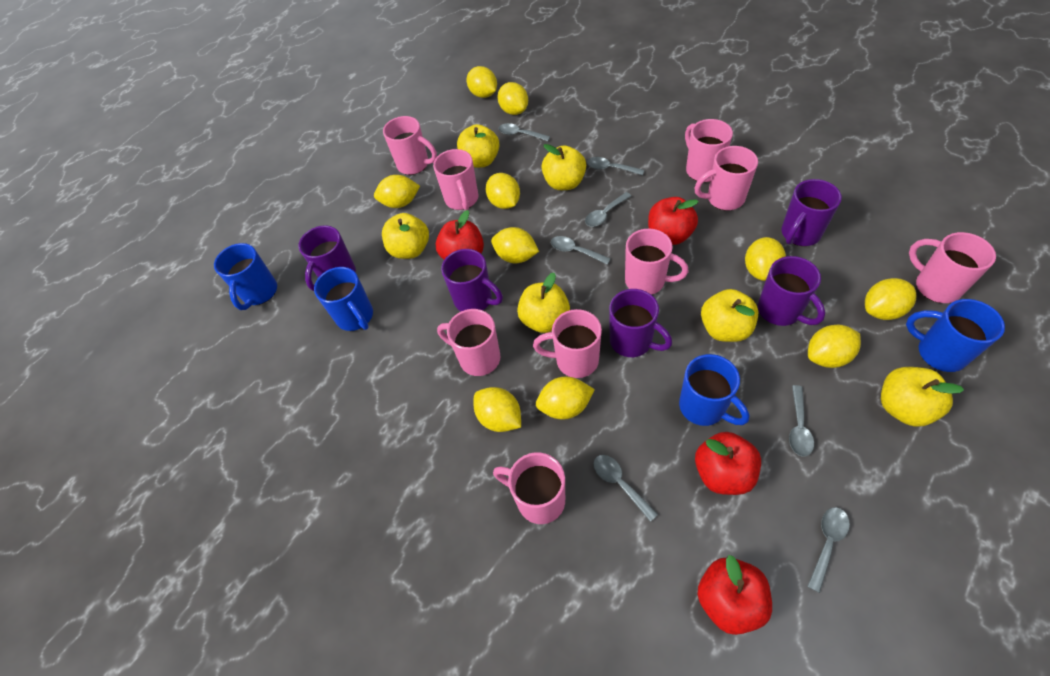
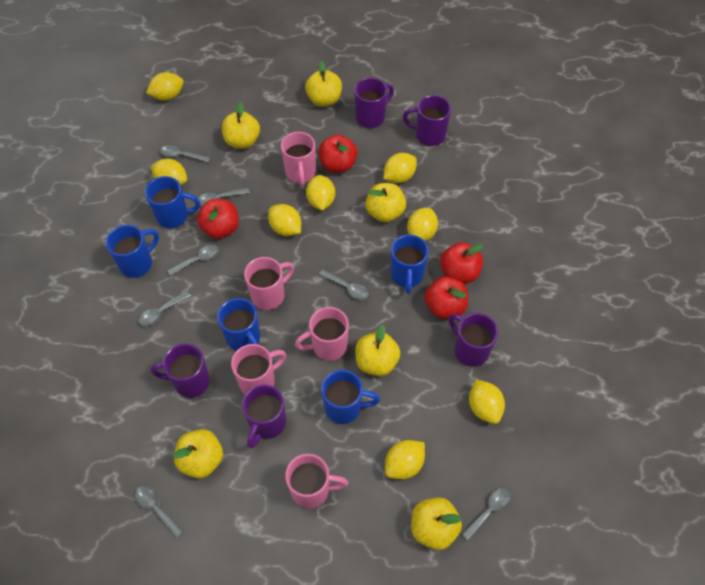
blue mug: 4 -> 5
pink mug: 9 -> 5
yellow lemon: 10 -> 8

